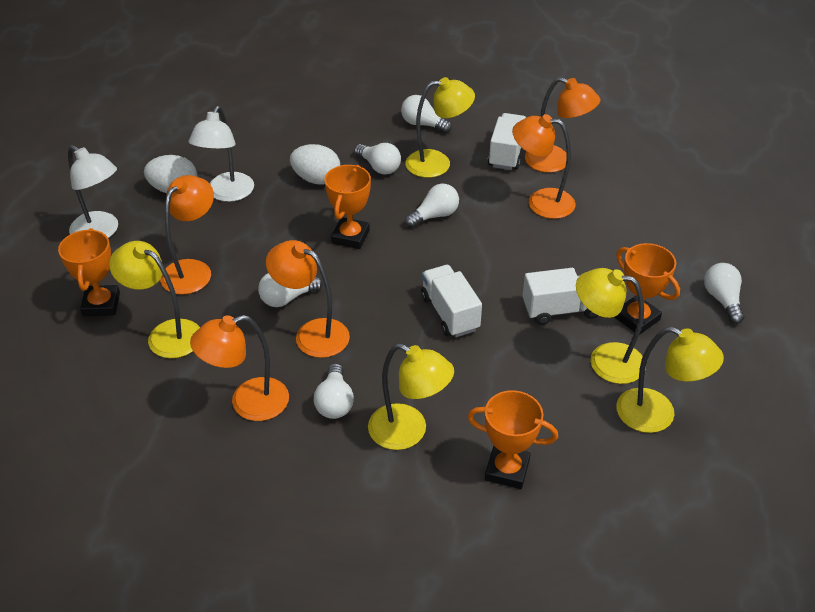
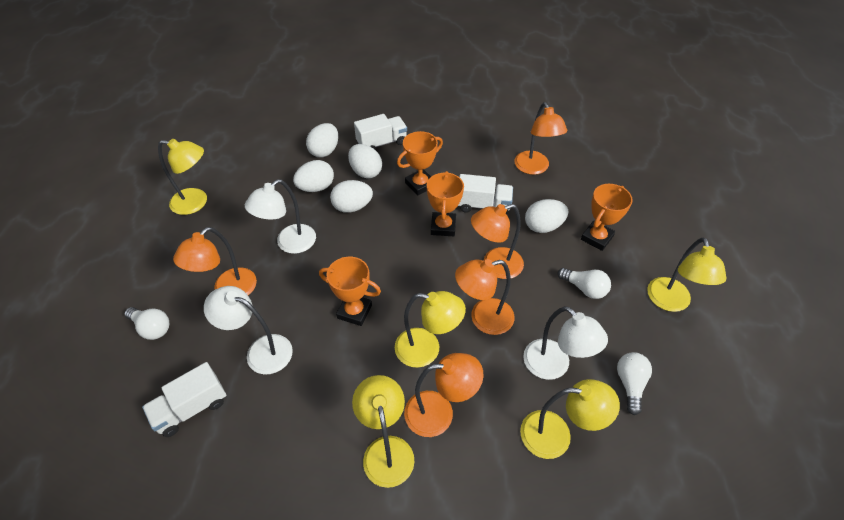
white egg: 2 -> 5
white lamp: 2 -> 3
white light bulb: 6 -> 3

